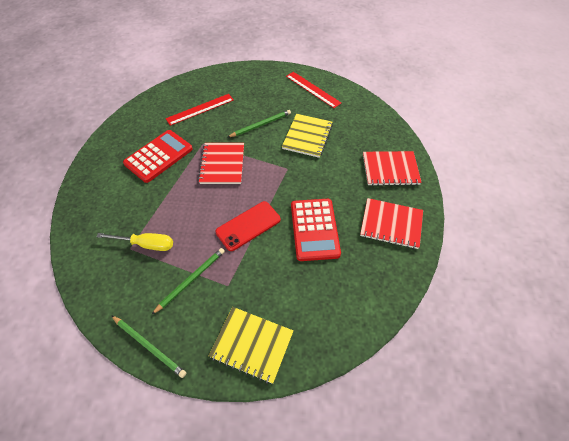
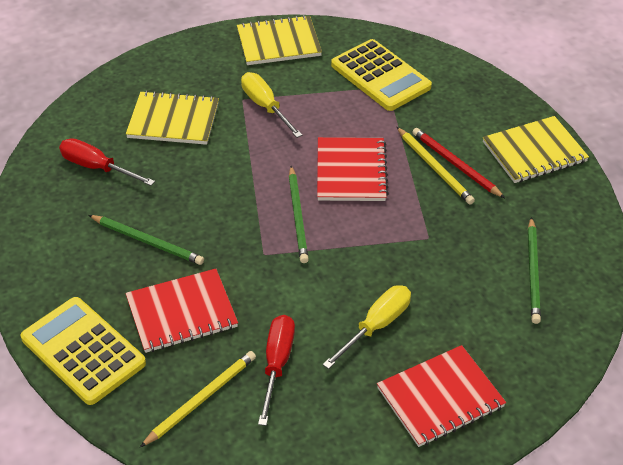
red calculator: 2 -> 0
red pencil: 0 -> 1
red phone: 1 -> 0
red ruler: 2 -> 0
red screwdriver: 0 -> 2
yellow calculator: 0 -> 2
yellow notebook: 2 -> 3
yellow pencil: 0 -> 2
yellow screwdriver: 1 -> 2

